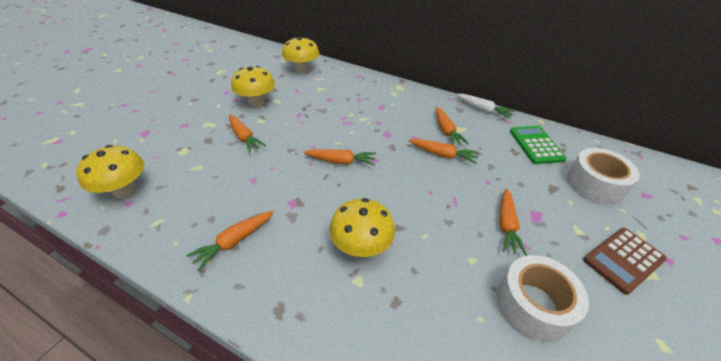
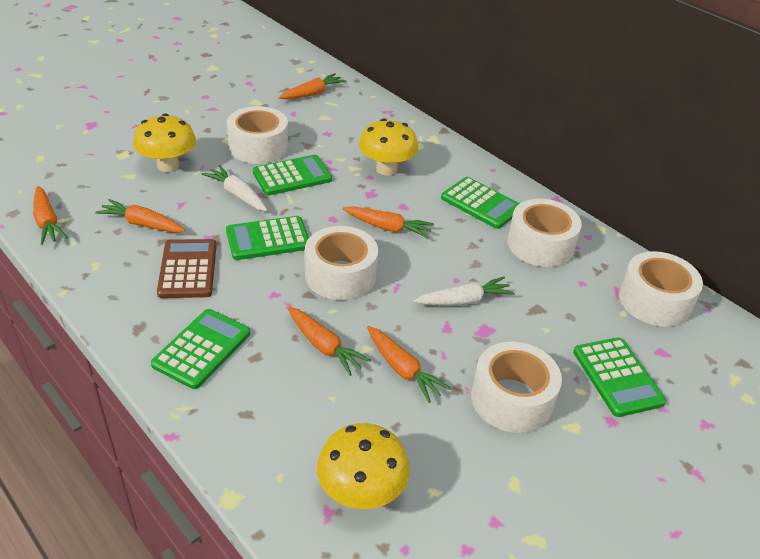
green calculator: 1 -> 5
white carrot: 1 -> 2
white tape: 2 -> 5
yellow mushroom: 4 -> 3

